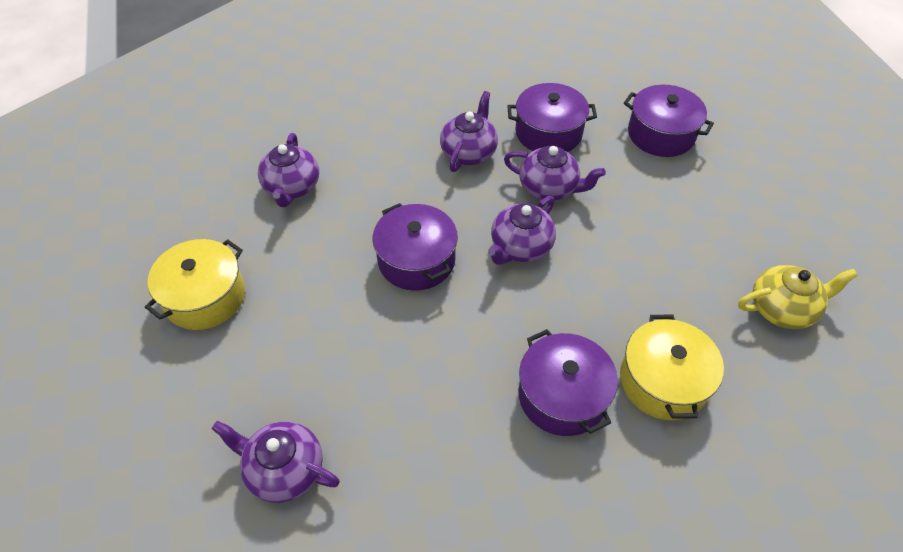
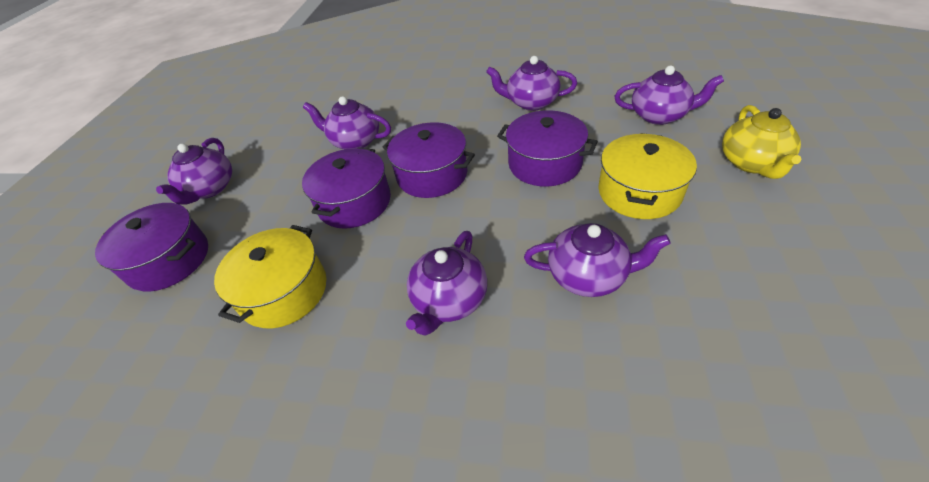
purple teapot: 5 -> 6

